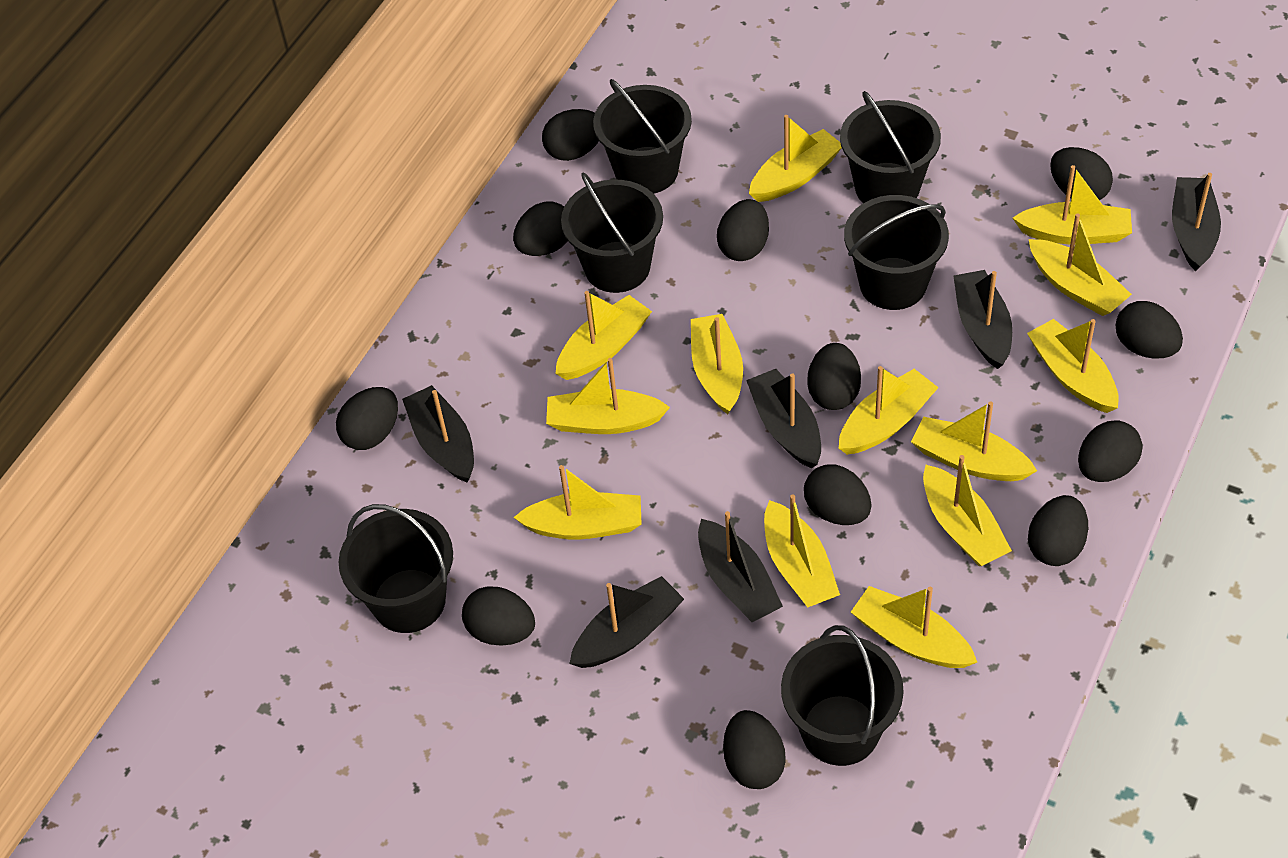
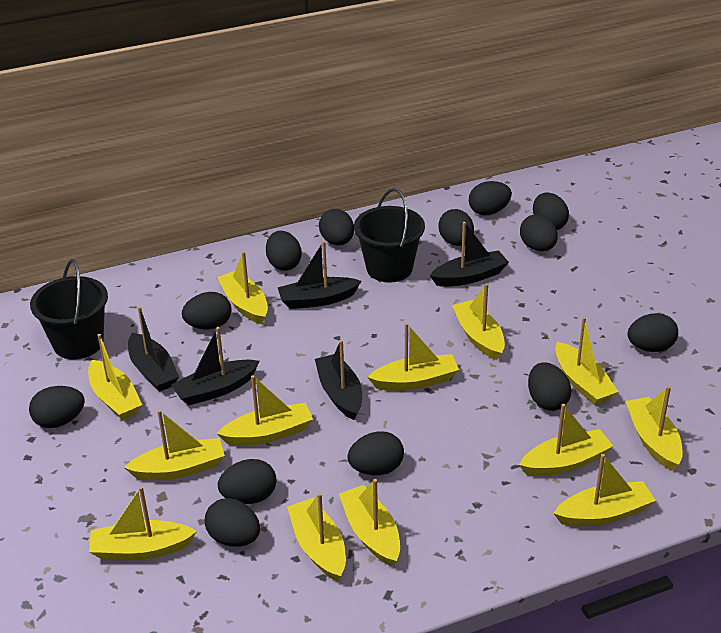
black boat: 6 -> 5
black bucket: 6 -> 2
black egg: 12 -> 13

